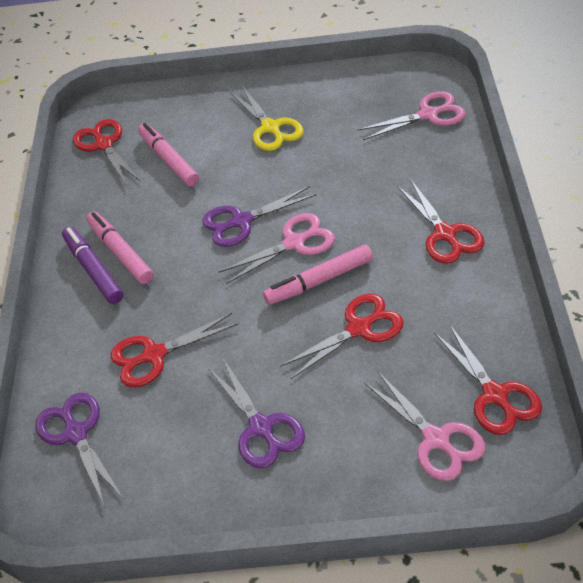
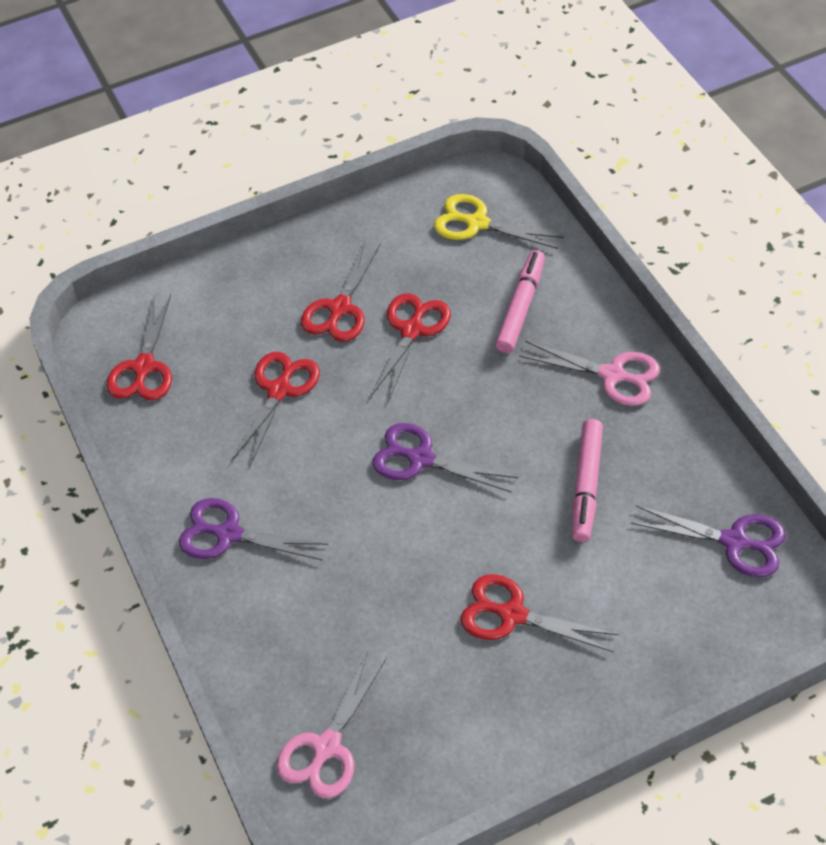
pink marker: 3 -> 2
pink scissors: 3 -> 2
purple marker: 1 -> 0

